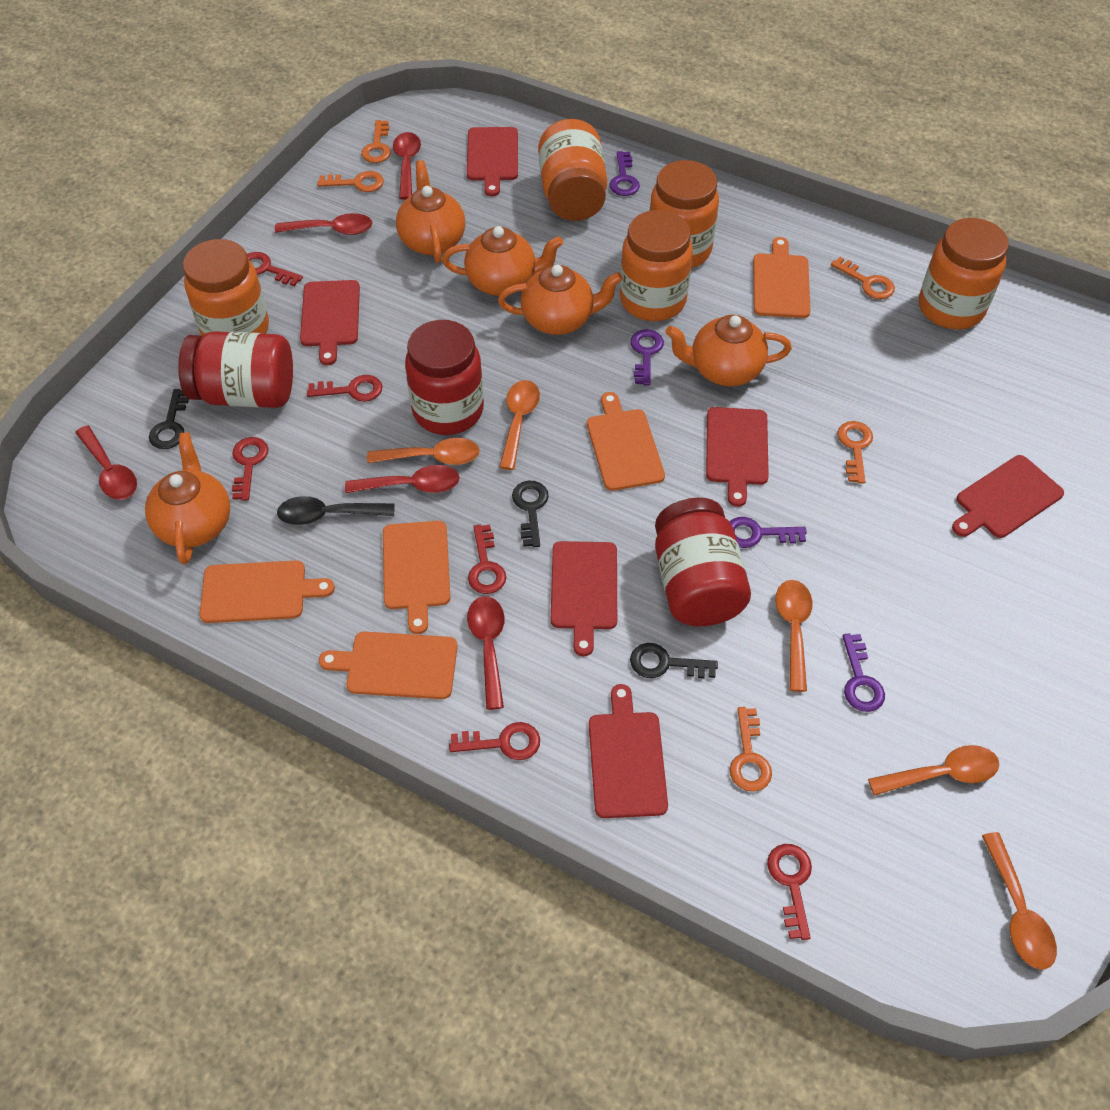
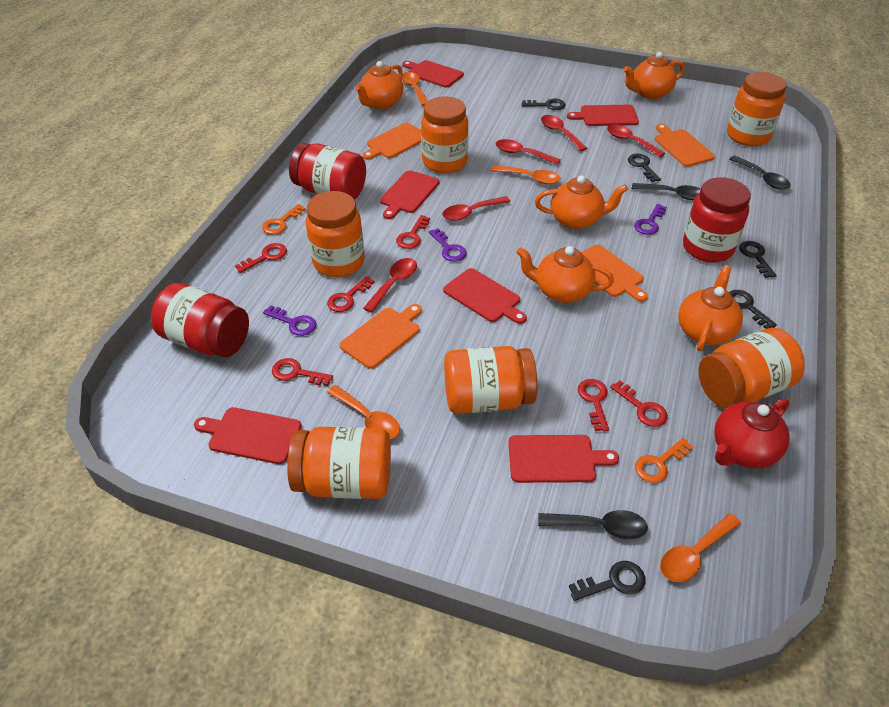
black key: 3 -> 5
black spoon: 1 -> 3
orange cutting board: 5 -> 4
orange jar: 5 -> 6
orange key: 5 -> 2
orange spoon: 5 -> 4
purple key: 4 -> 3
red teapot: 0 -> 1

